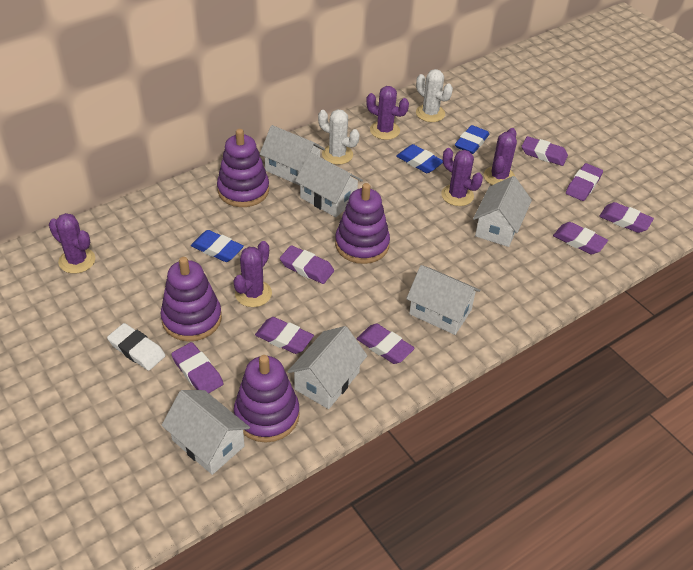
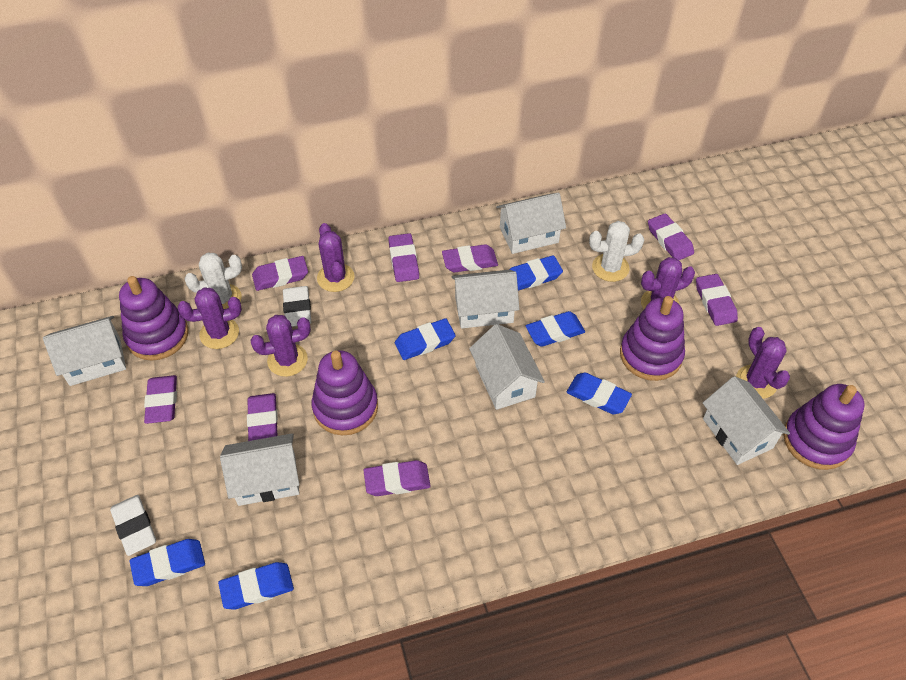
blue eraser: 3 -> 6
white eraser: 1 -> 2

